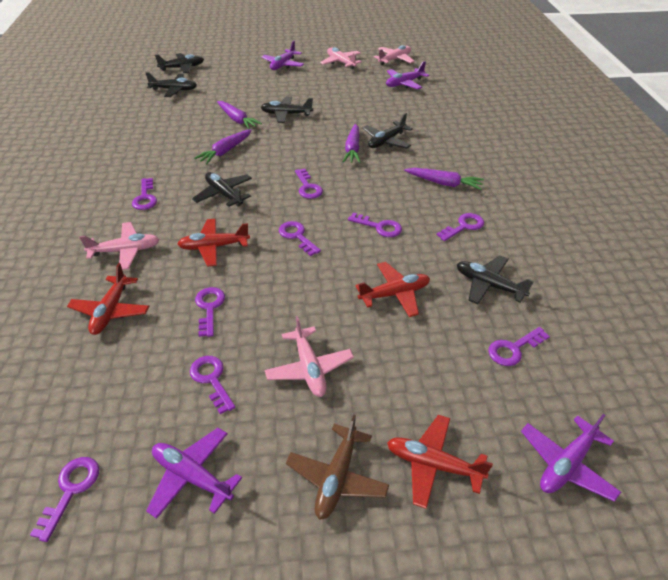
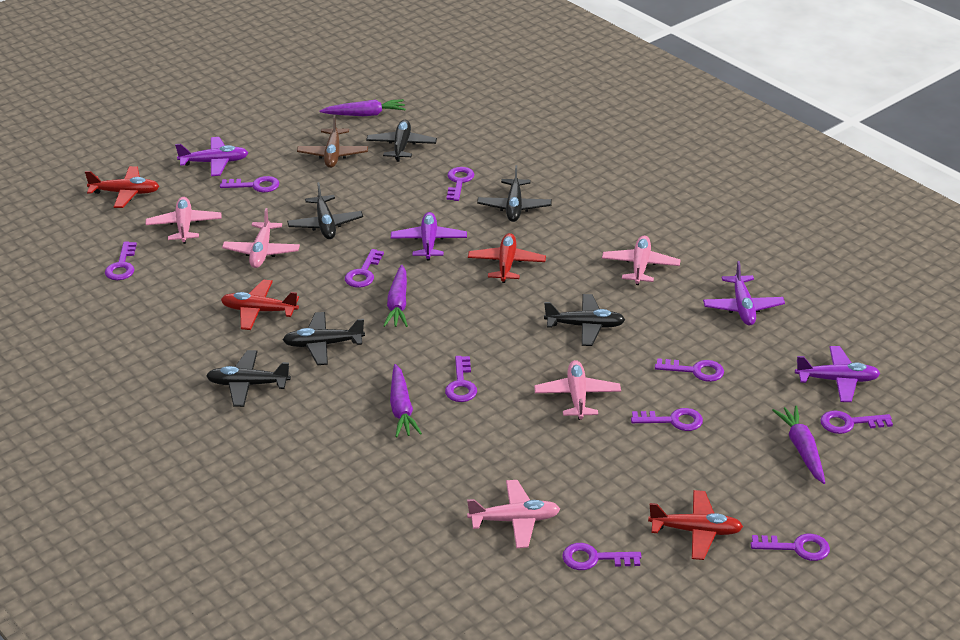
pink plane: 4 -> 5
purple key: 9 -> 10

